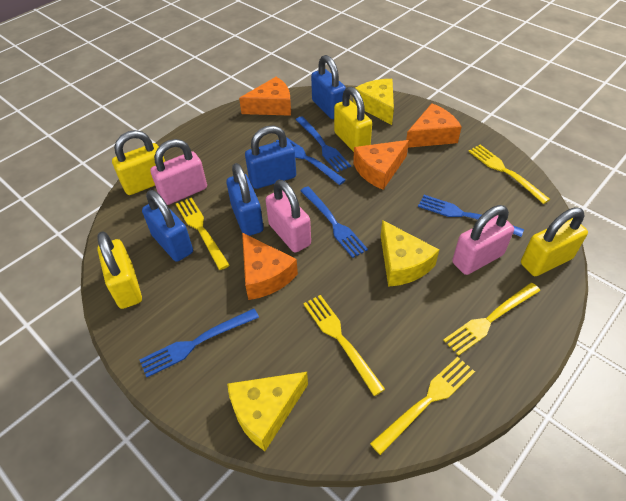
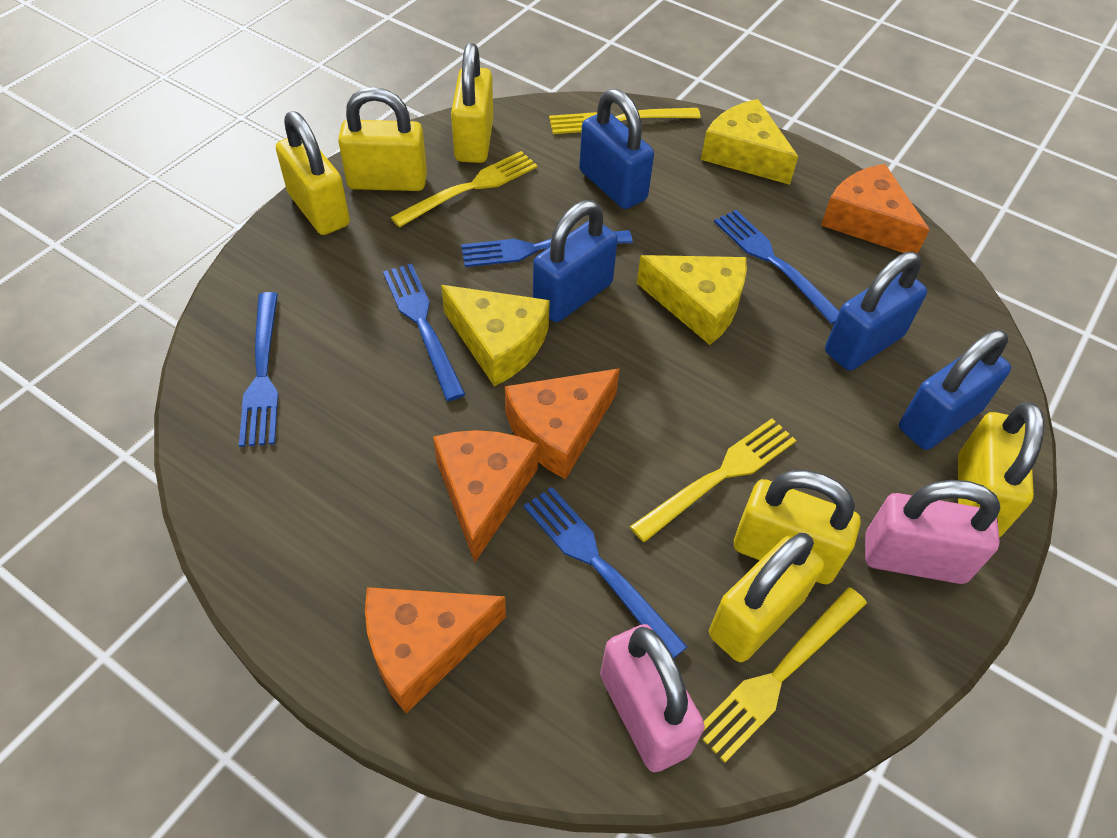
pink padlock: 3 -> 2
yellow fork: 5 -> 4
yellow padlock: 4 -> 6

